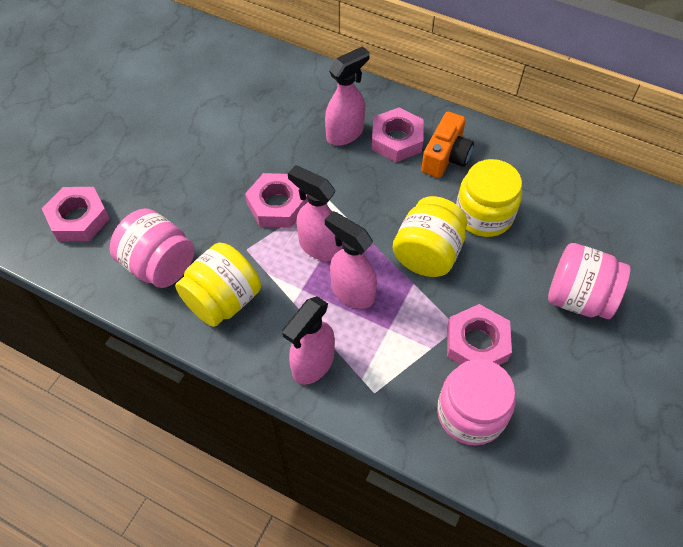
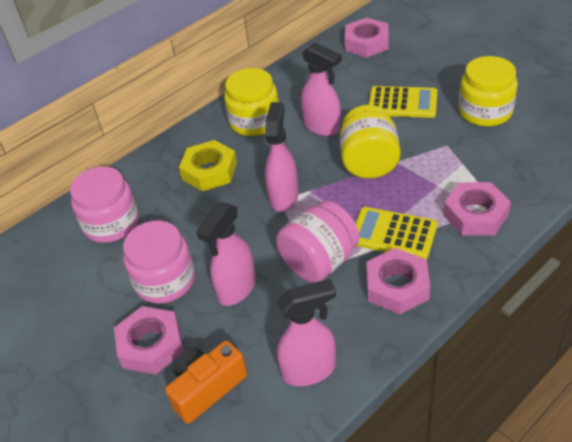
yellow calculator: 0 -> 2
yellow nut: 0 -> 1

